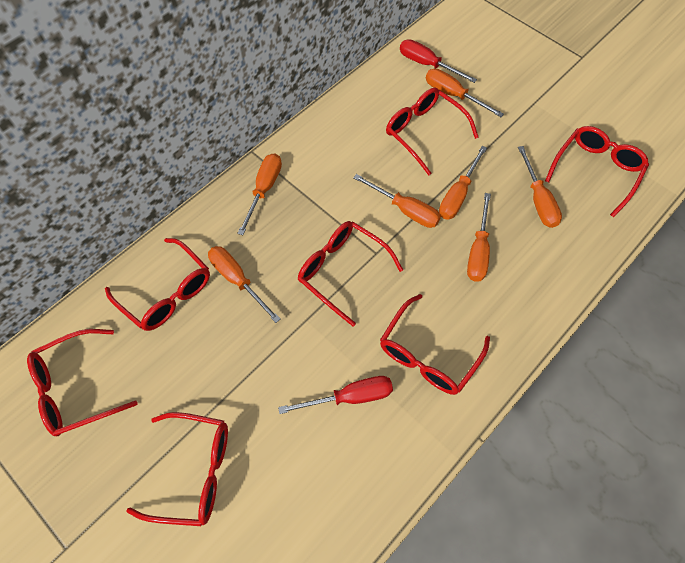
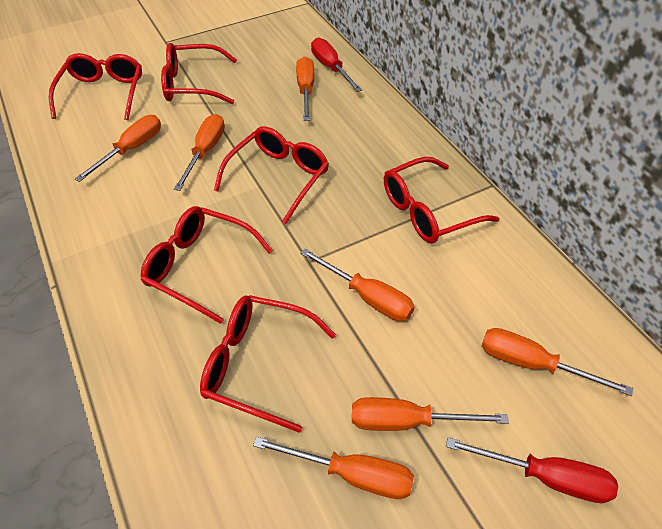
red glasses: 7 -> 6

